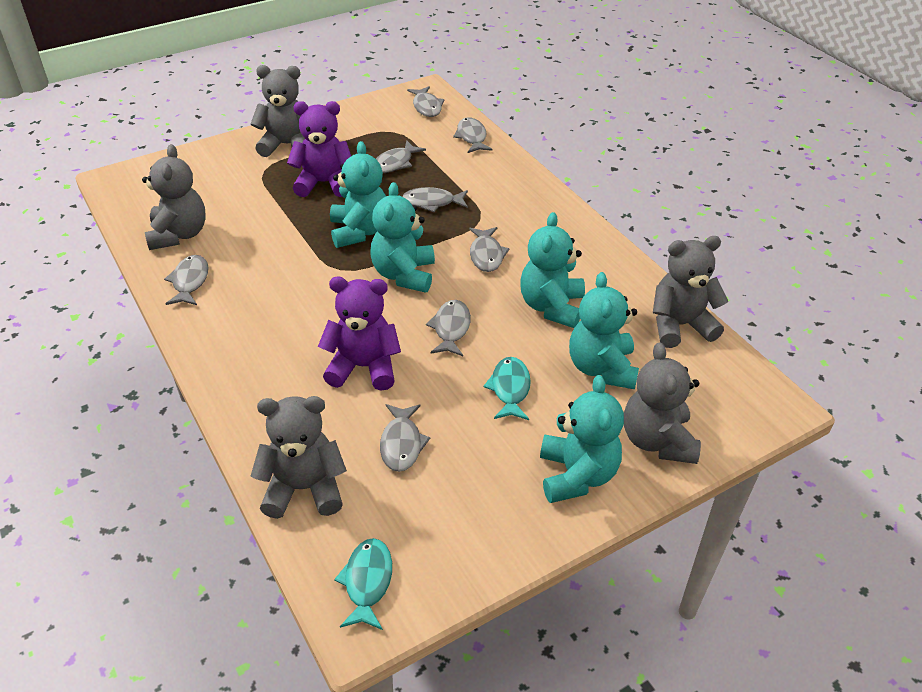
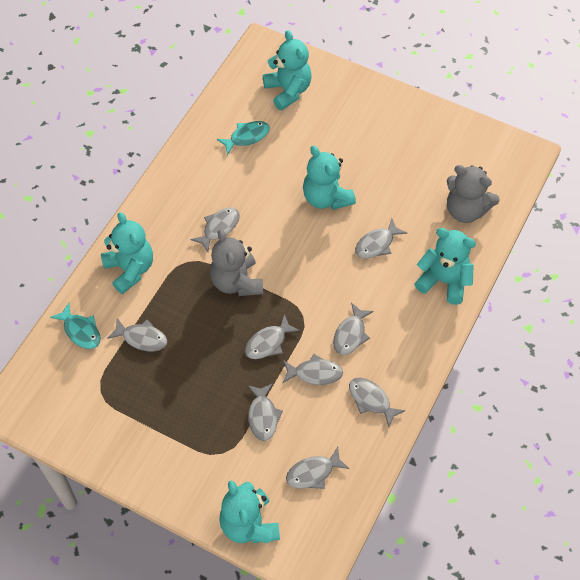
grey fish: 8 -> 9
grey teddy bear: 5 -> 2
purple teddy bear: 2 -> 0

